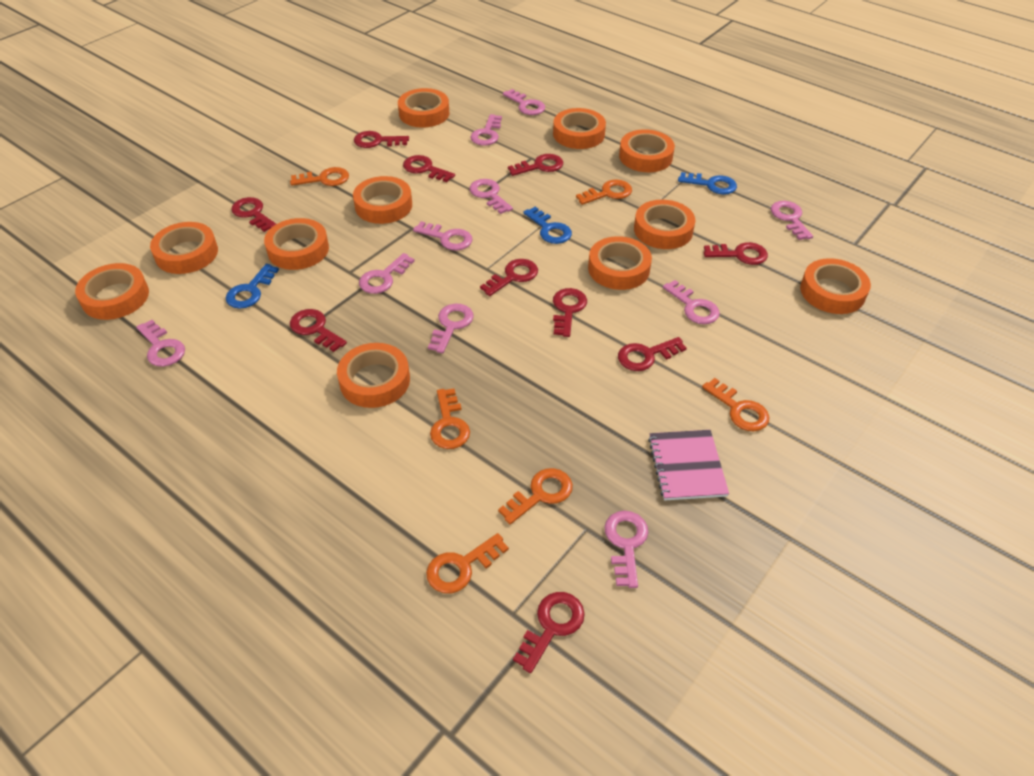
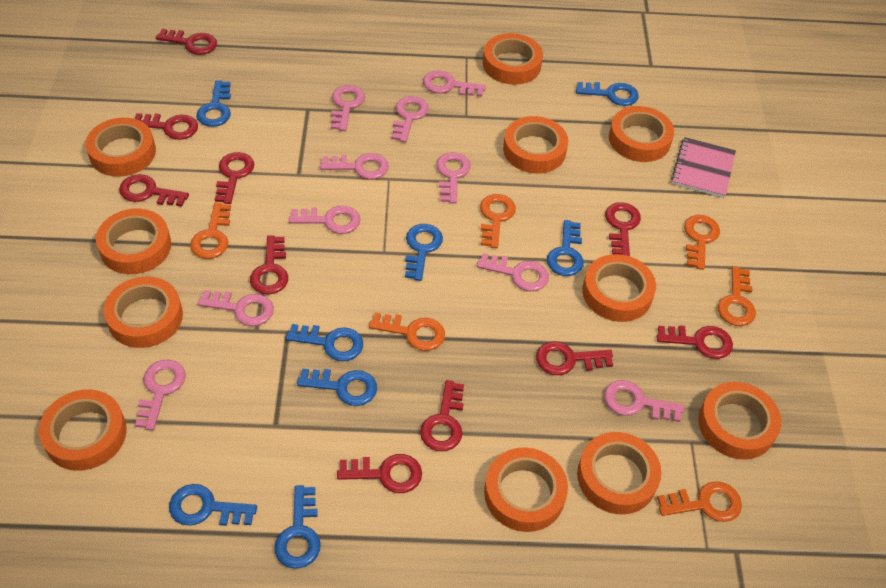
blue key: 3 -> 8

